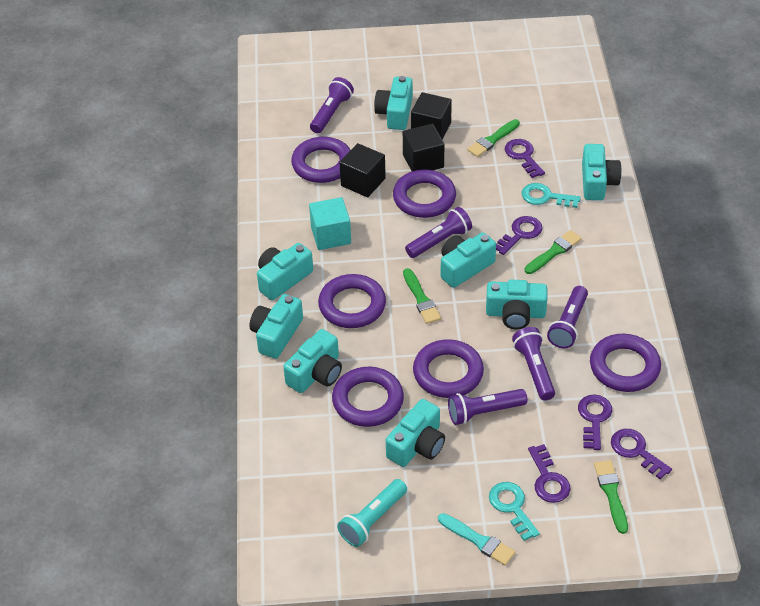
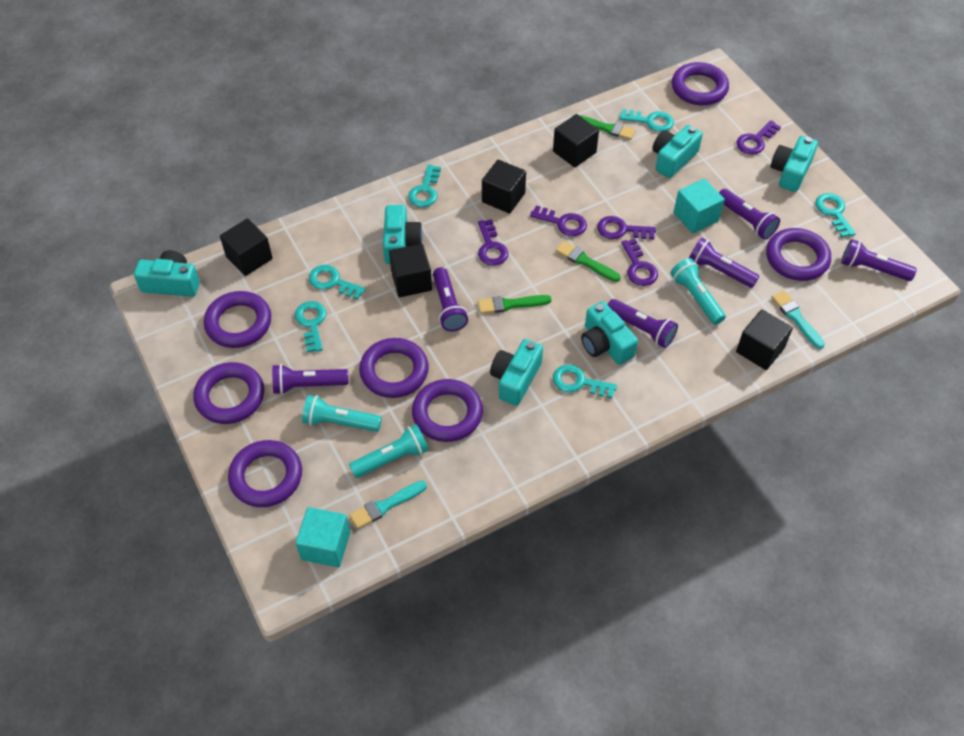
black cube: 3 -> 5
green brush: 4 -> 3
purple flashlight: 5 -> 6
purple ring: 6 -> 7
turquoise brush: 1 -> 2
turquoise camera: 8 -> 6
turquoise cube: 1 -> 2
turquoise flashlight: 1 -> 3
turquoise key: 2 -> 6

